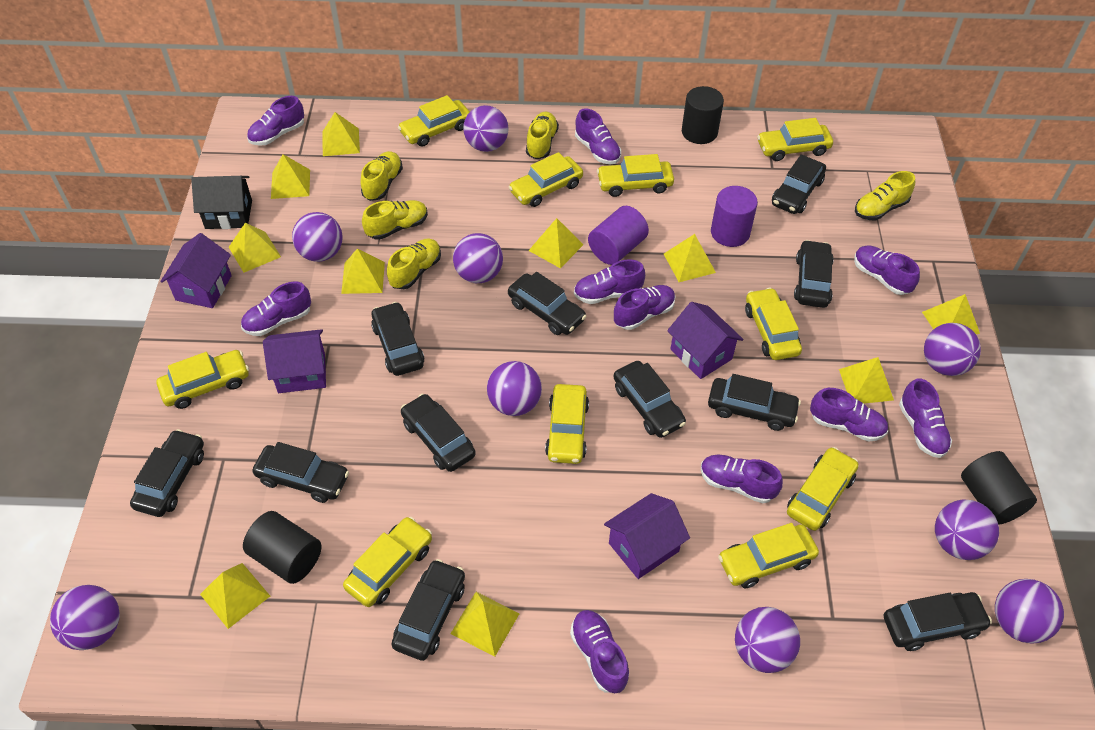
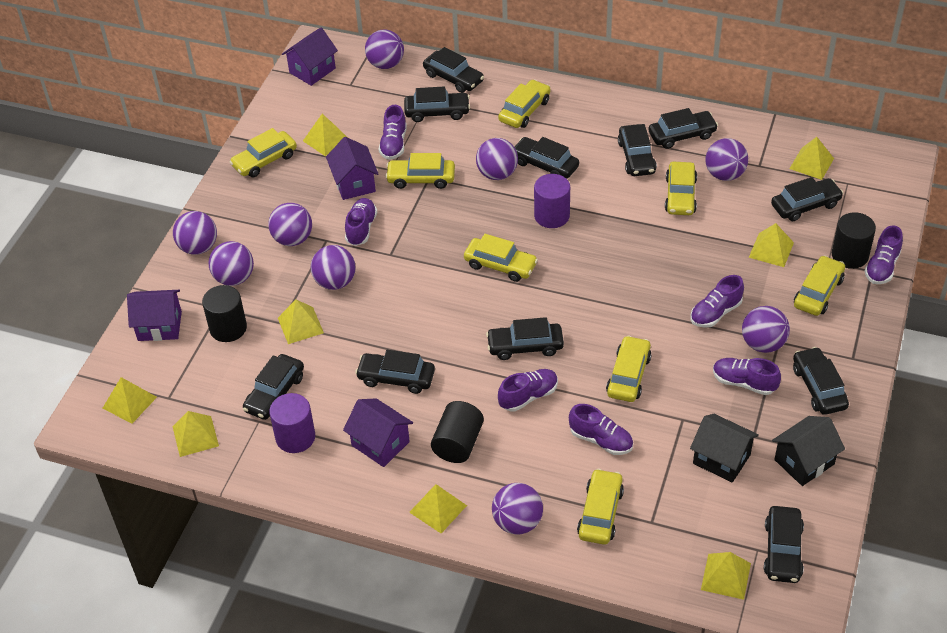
black house: 1 -> 2
purple shoe: 10 -> 7
yellow car: 10 -> 8
yellow pyramid: 10 -> 8
yellow shoe: 5 -> 0

